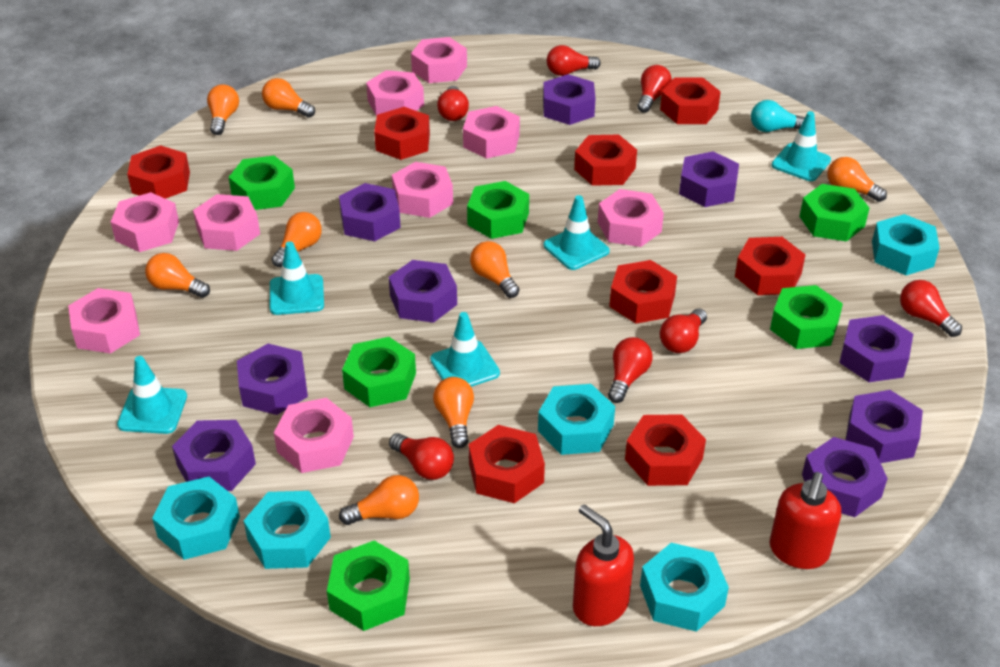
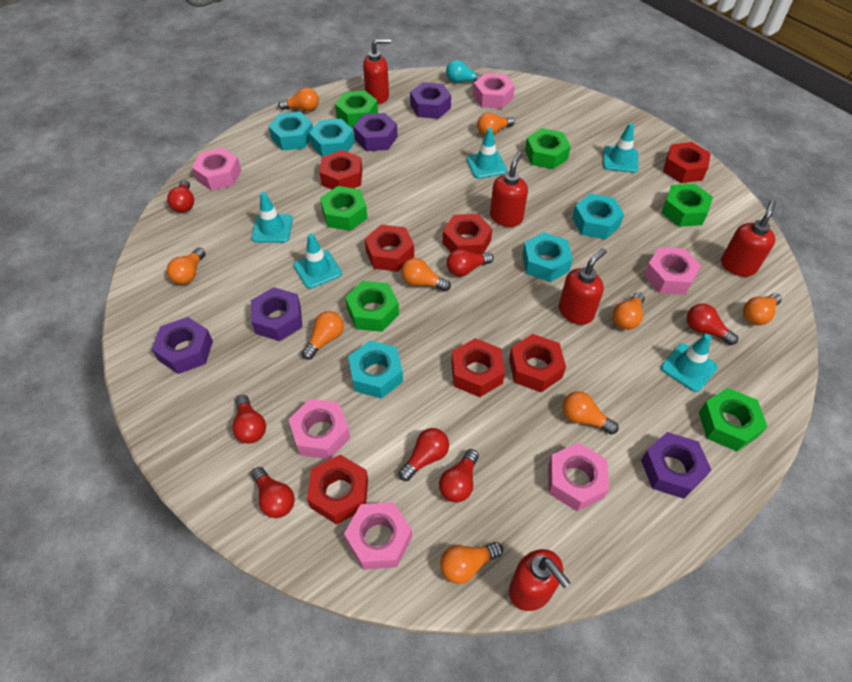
orange light bulb: 8 -> 9
pink nut: 9 -> 6
purple nut: 9 -> 5
red nut: 8 -> 7
red soap dispenser: 2 -> 5

